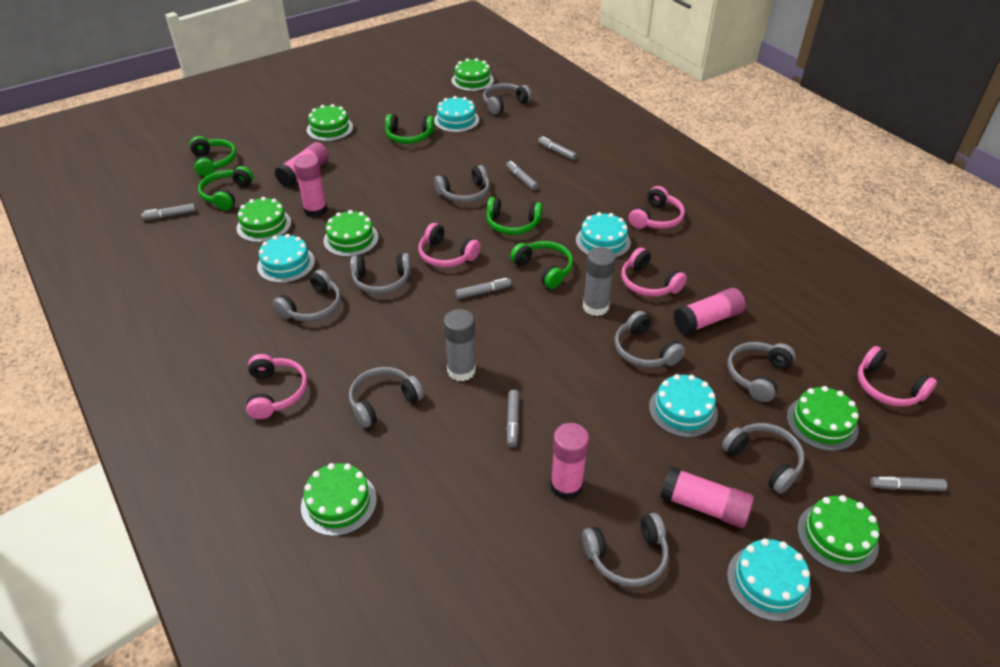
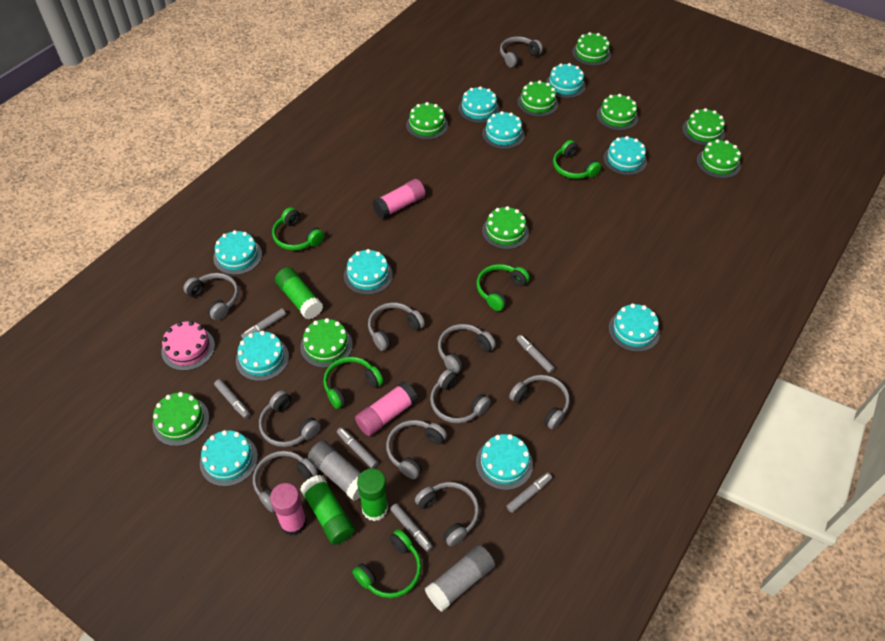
green cake: 7 -> 9
green glue stick: 0 -> 3
grey headphones: 9 -> 10
pink cake: 0 -> 1
pink glue stick: 5 -> 3
pink headphones: 5 -> 0
turquoise cake: 5 -> 10

